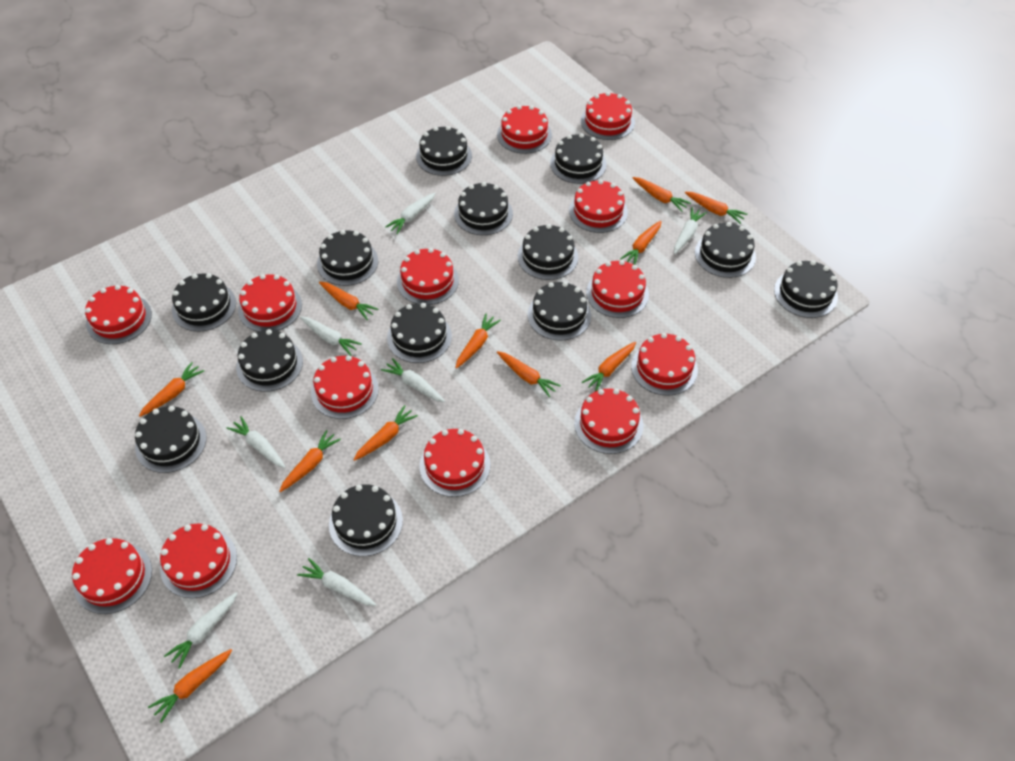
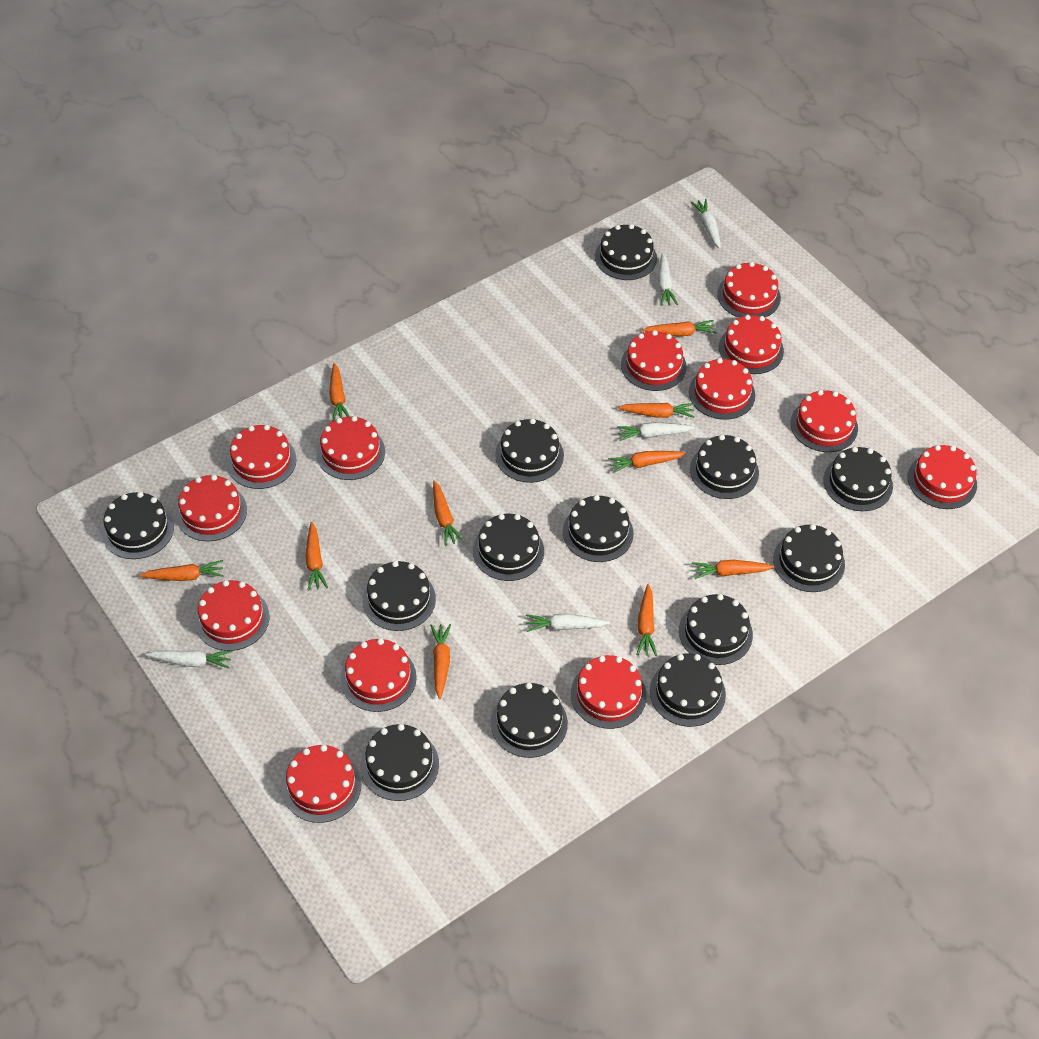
orange carrot: 11 -> 10
white carrot: 7 -> 5

